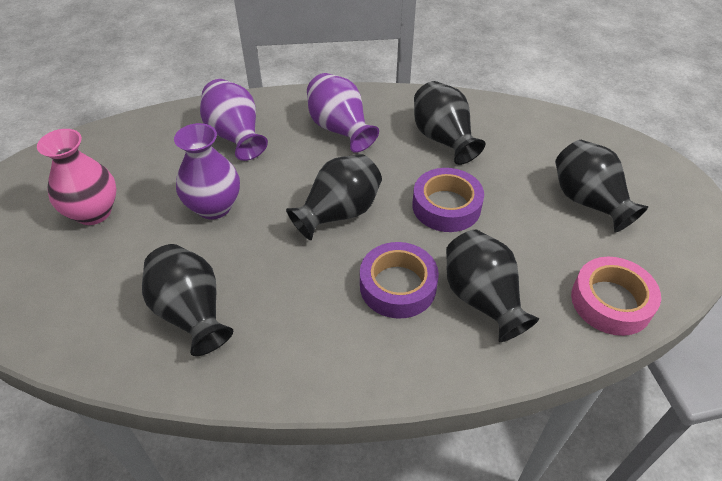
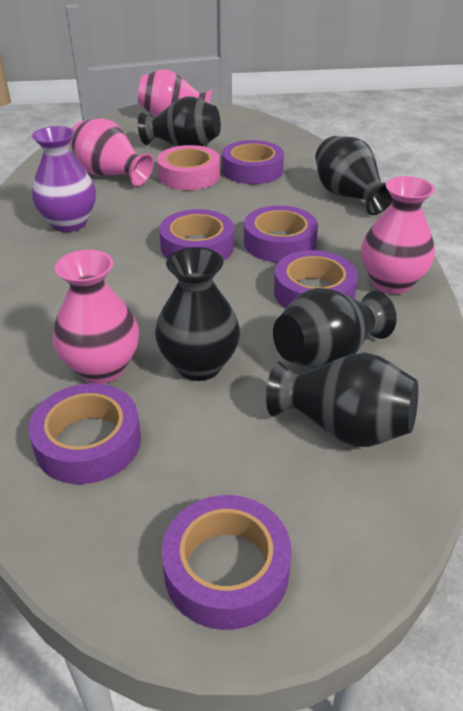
pink vase: 1 -> 4
purple tape: 2 -> 6
purple vase: 3 -> 1

